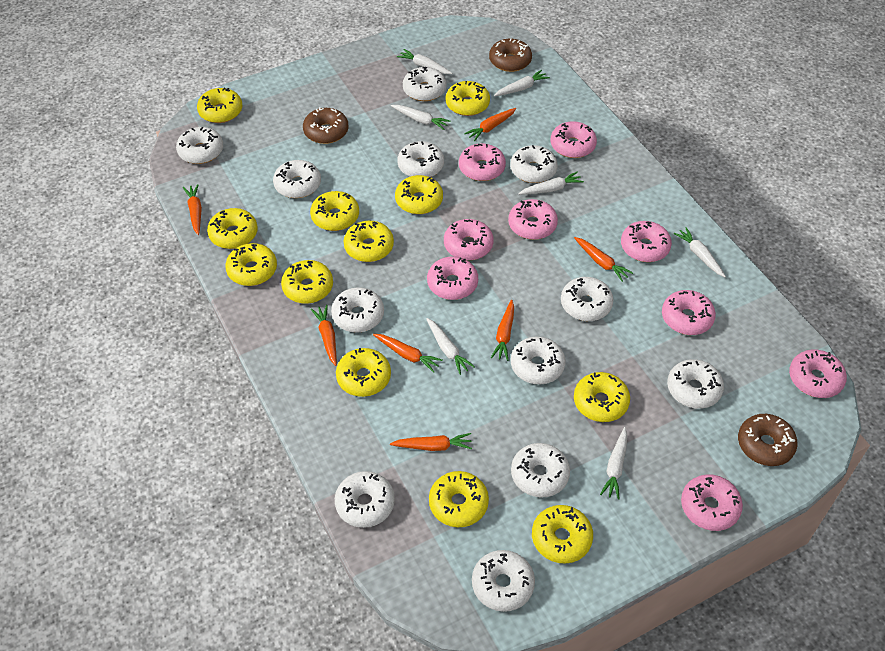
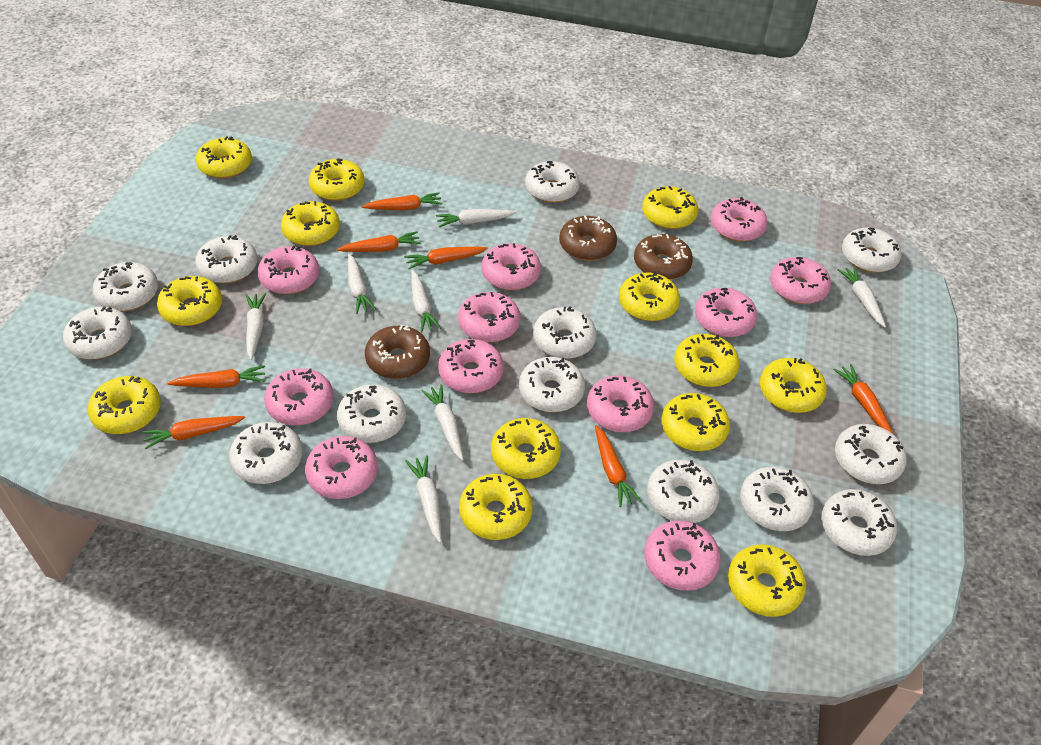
pink donut: 9 -> 11
white donut: 12 -> 13
yellow donut: 12 -> 13

